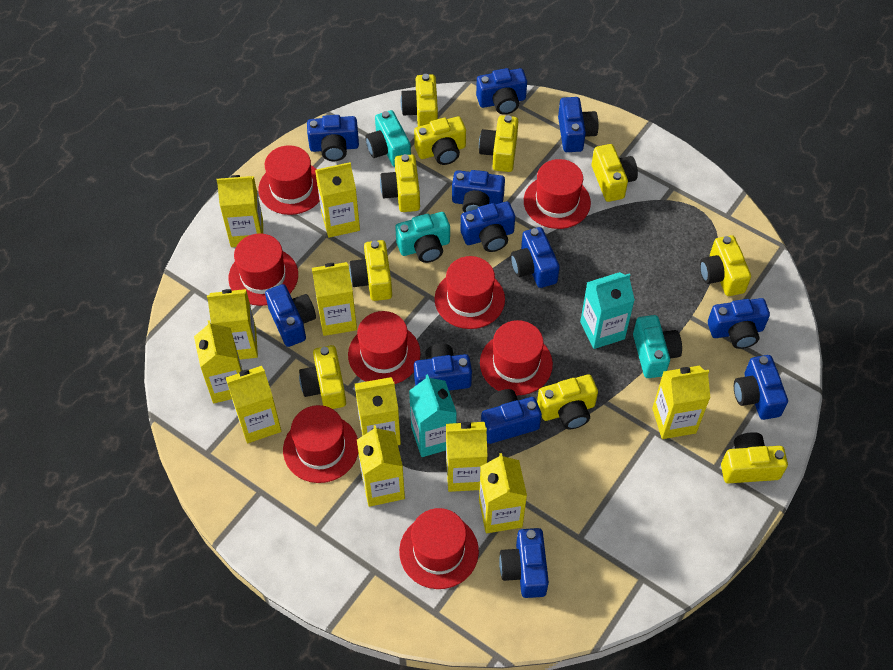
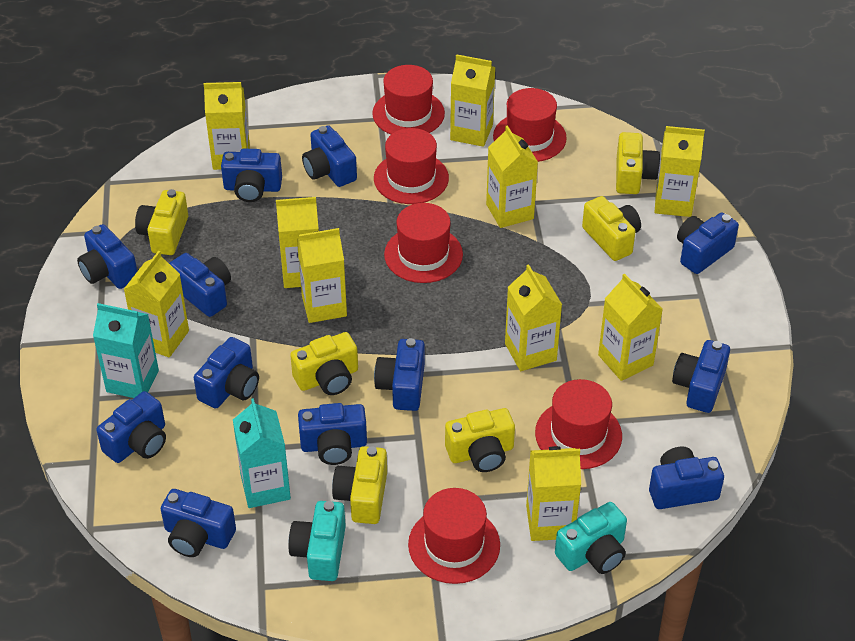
red hat: 8 -> 6
turquoise camera: 3 -> 2
yellow camera: 10 -> 6
yellow carton: 11 -> 10

